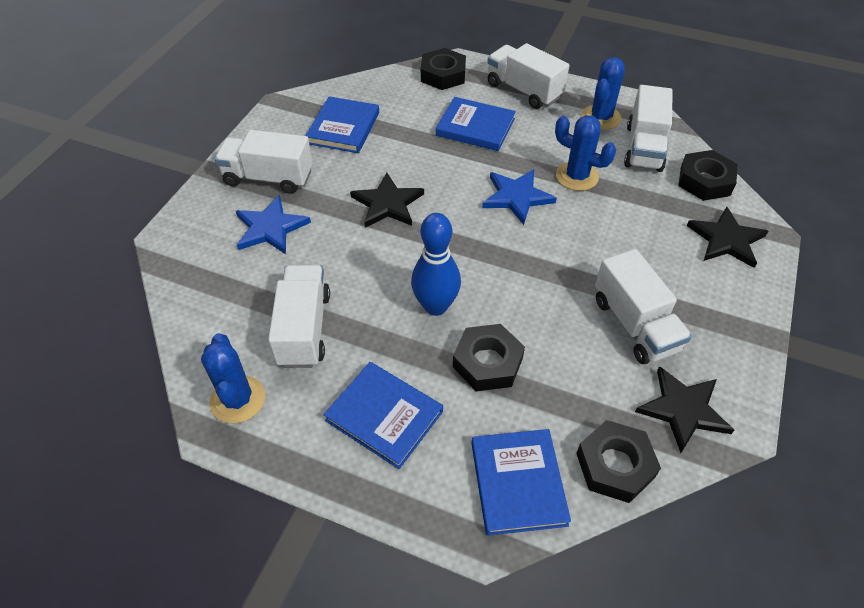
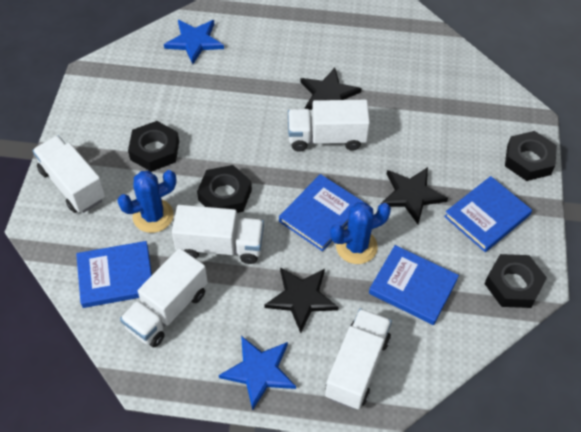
blue bowling pin: 1 -> 0
blue cactus: 3 -> 2

